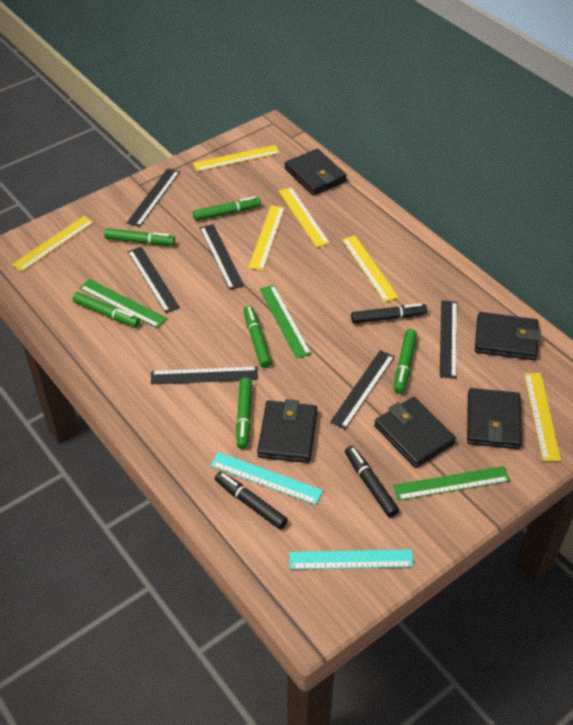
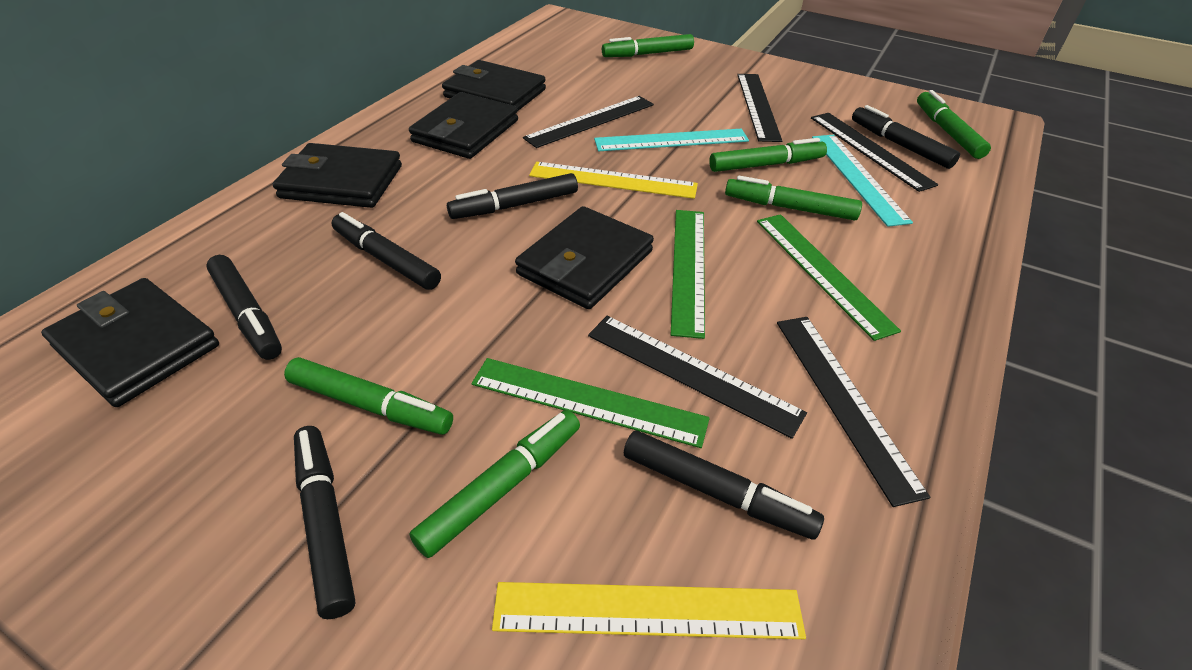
black marker: 3 -> 6
black ruler: 6 -> 5
yellow ruler: 6 -> 2

